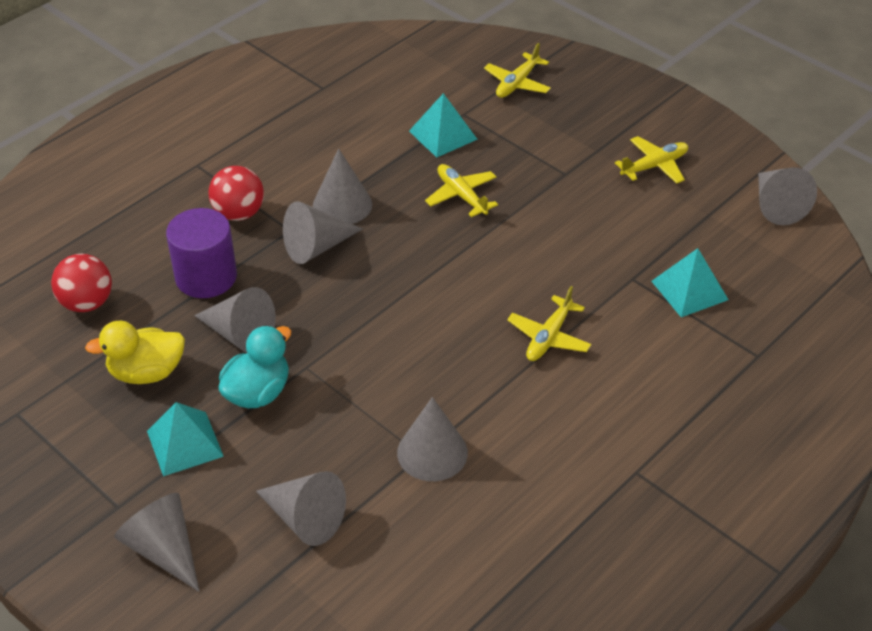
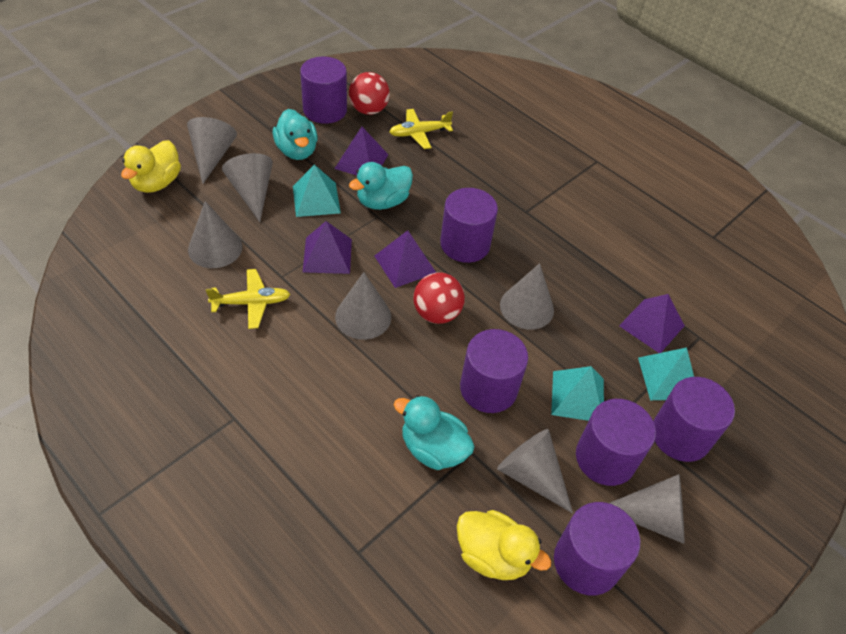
purple cylinder: 1 -> 6
purple pyramid: 0 -> 4
turquoise duck: 1 -> 3
yellow duck: 1 -> 2
yellow plane: 4 -> 2

